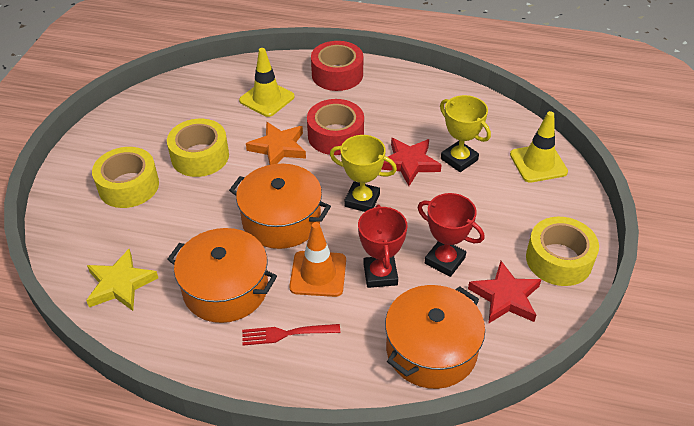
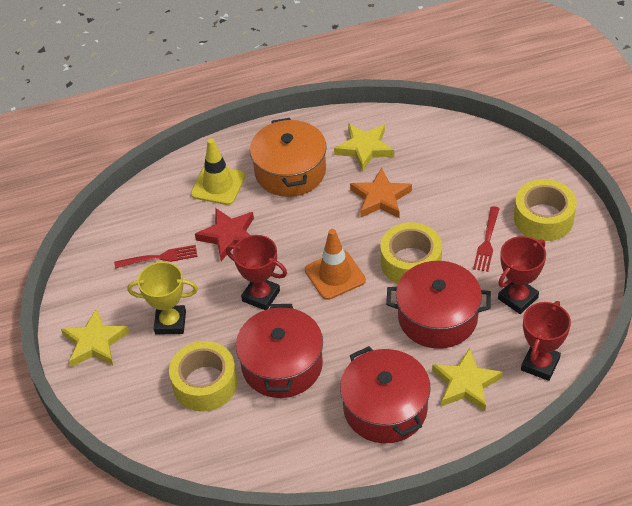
orange pot: 3 -> 1
red fork: 1 -> 2
red pot: 0 -> 3
red star: 2 -> 1
red tape: 2 -> 0
red trophy: 2 -> 3
yellow star: 1 -> 3
yellow traffic cone: 2 -> 1
yellow trophy: 2 -> 1

